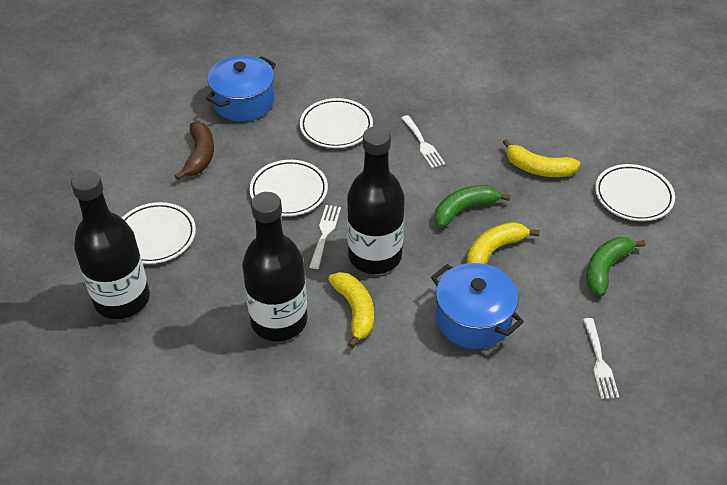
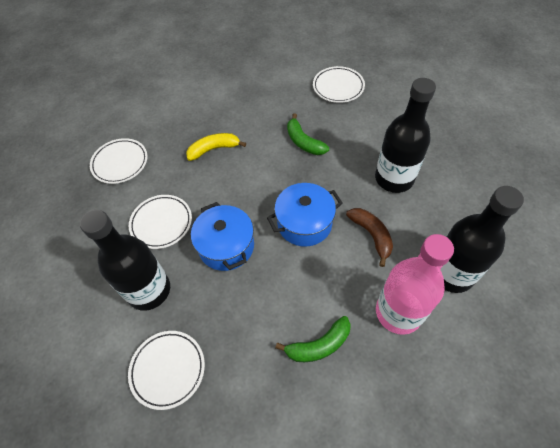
pink bottle: 0 -> 1
white fork: 3 -> 0
yellow banana: 3 -> 1

